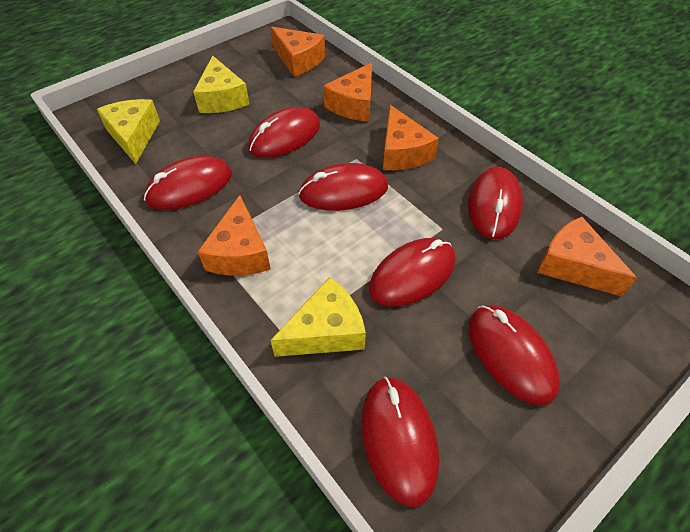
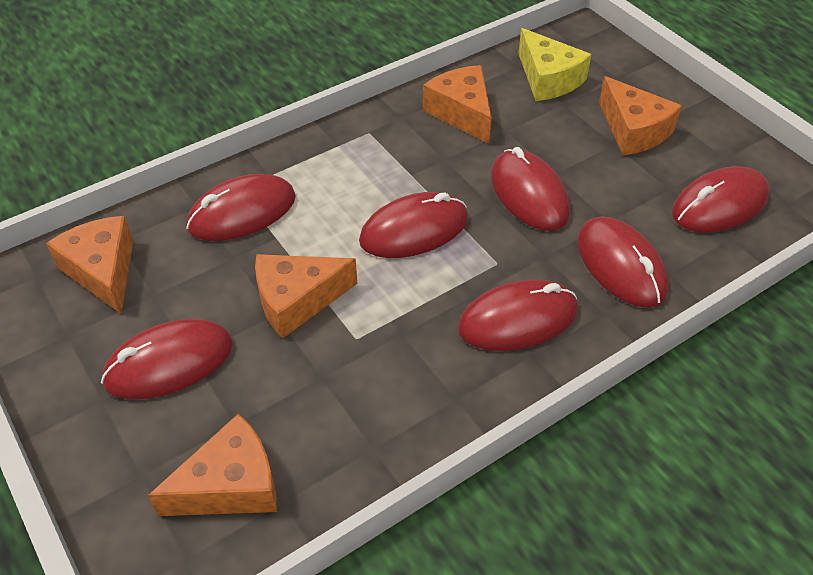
yellow cheese: 3 -> 1

